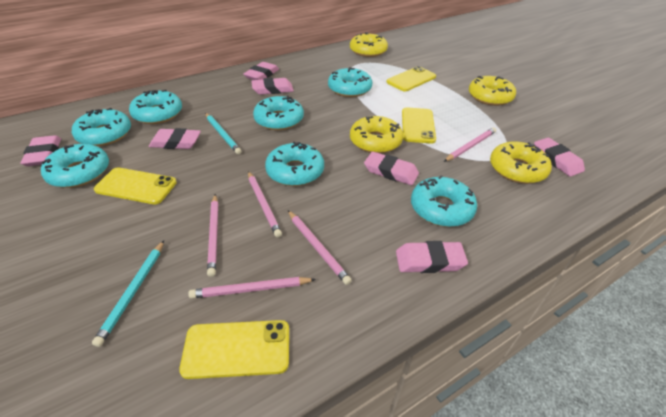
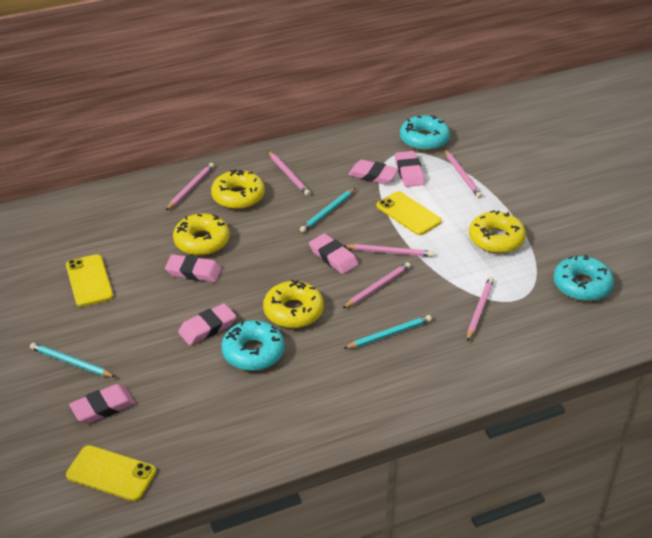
pink eraser: 7 -> 6
pink pencil: 5 -> 6
turquoise donut: 7 -> 3
turquoise pencil: 2 -> 3
yellow phone: 4 -> 3

